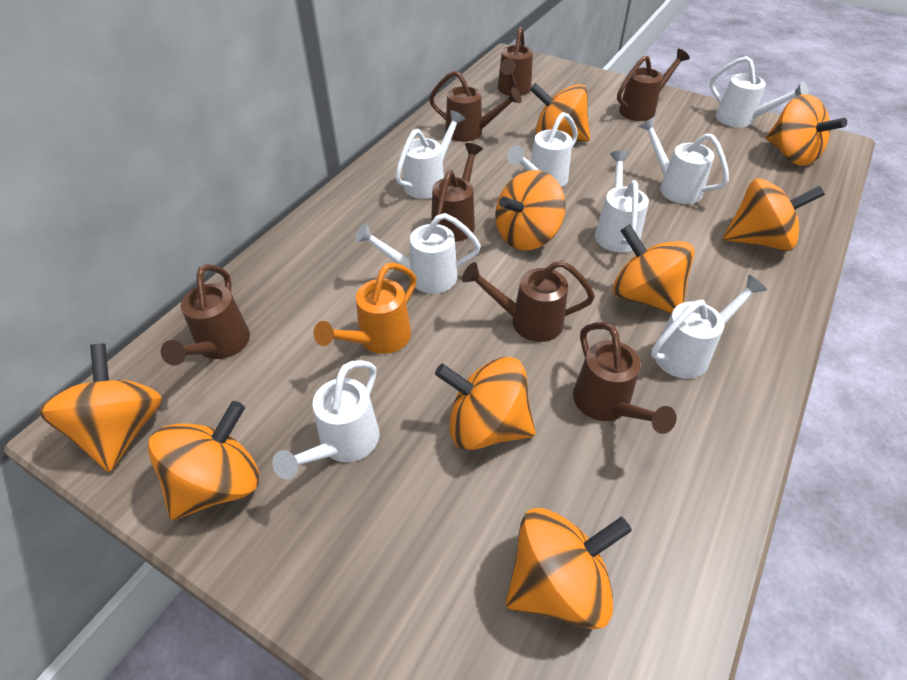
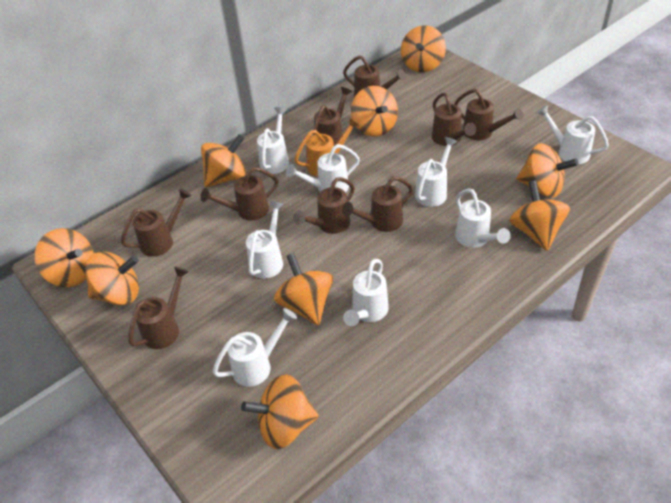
brown watering can: 7 -> 9

